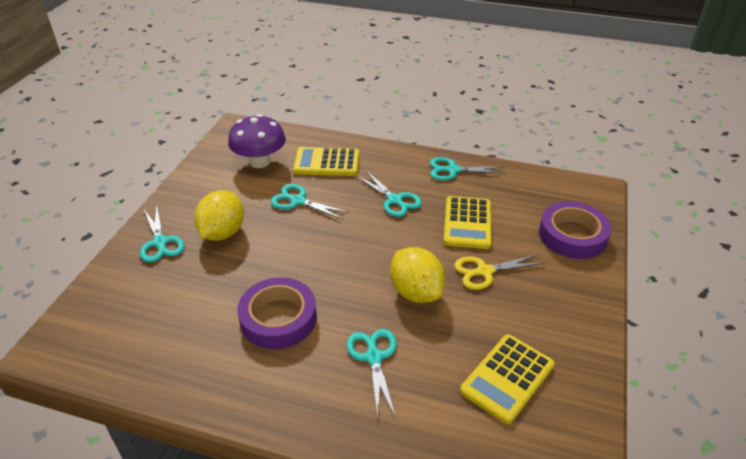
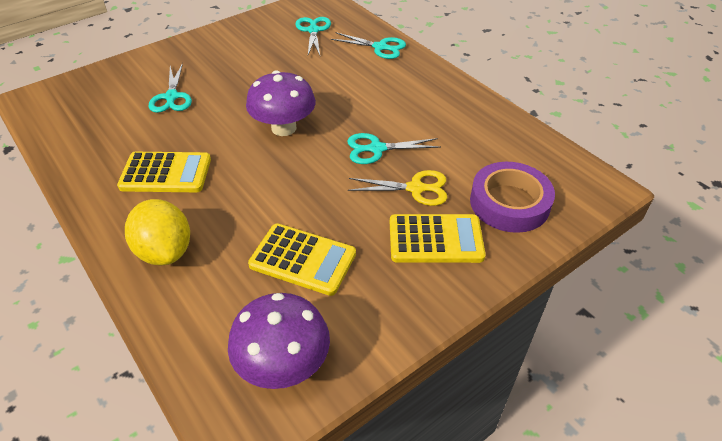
purple mushroom: 1 -> 2
purple tape: 2 -> 1
turquoise scissors: 5 -> 4
yellow lemon: 2 -> 1

